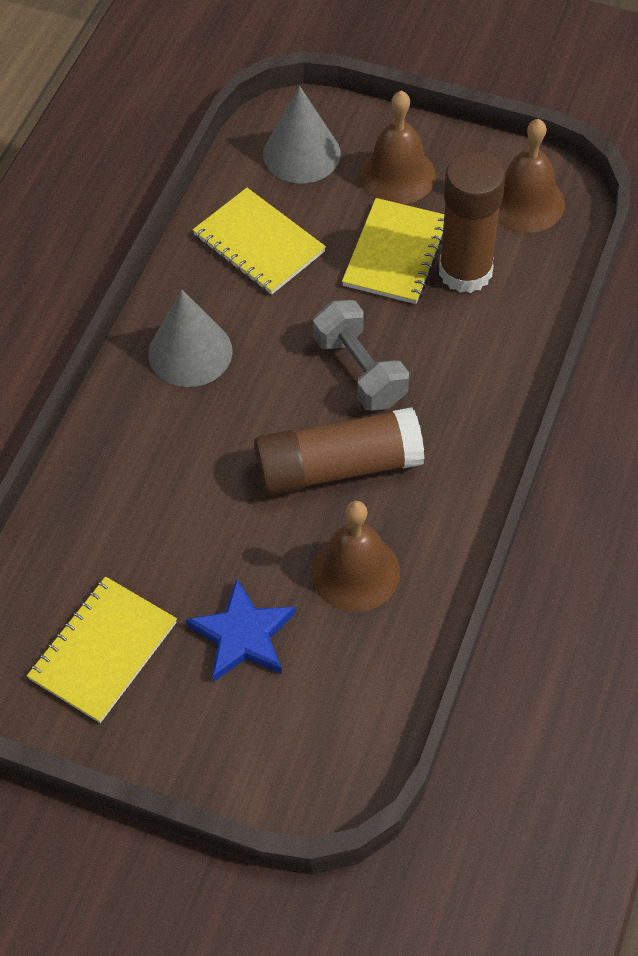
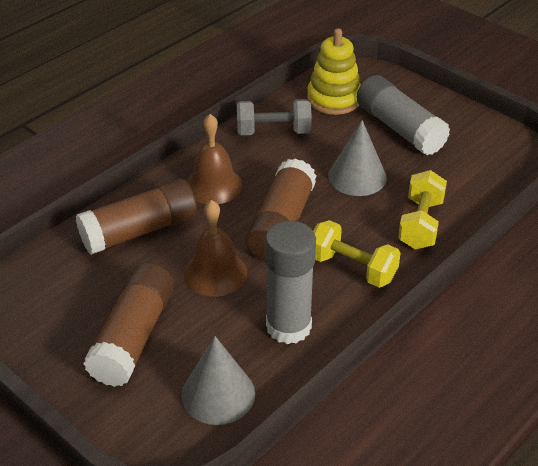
blue star: 1 -> 0
brown bell: 3 -> 2
brown glue stick: 2 -> 3
grey glue stick: 0 -> 2
yellow dumbbell: 0 -> 2
yellow notebook: 3 -> 0
yellow stacking toy: 0 -> 1

